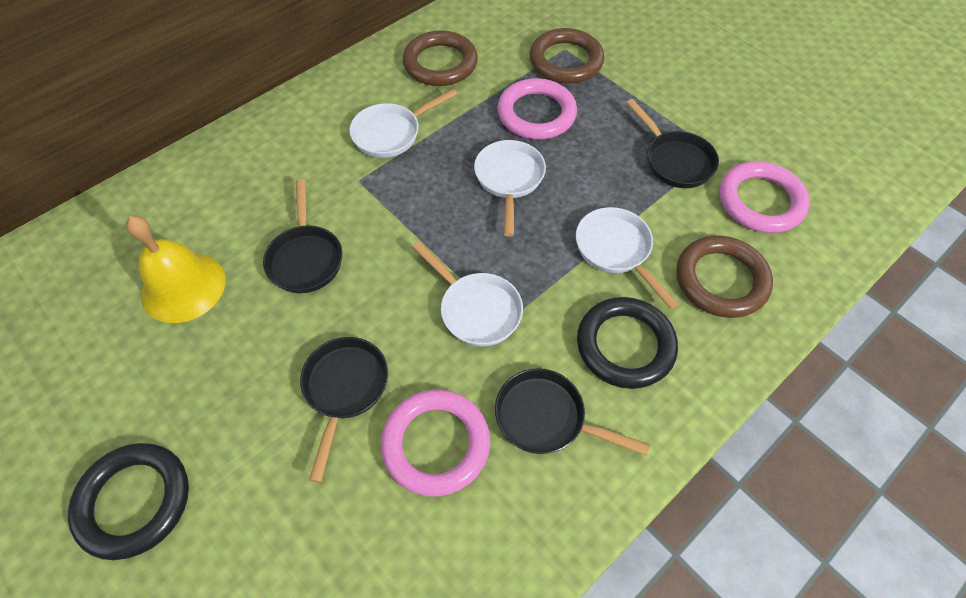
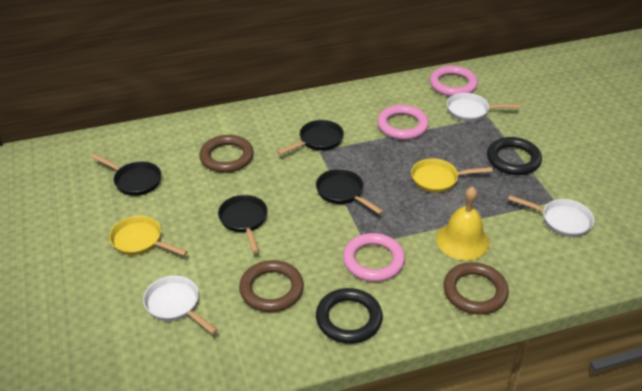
white pan: 4 -> 3
yellow pan: 0 -> 2

